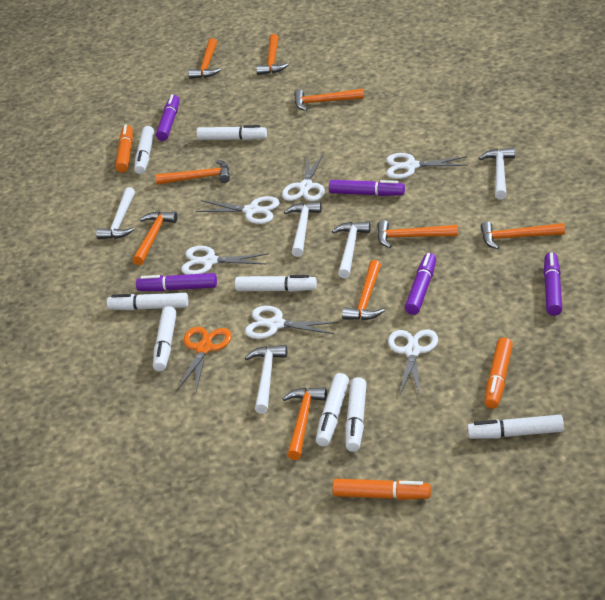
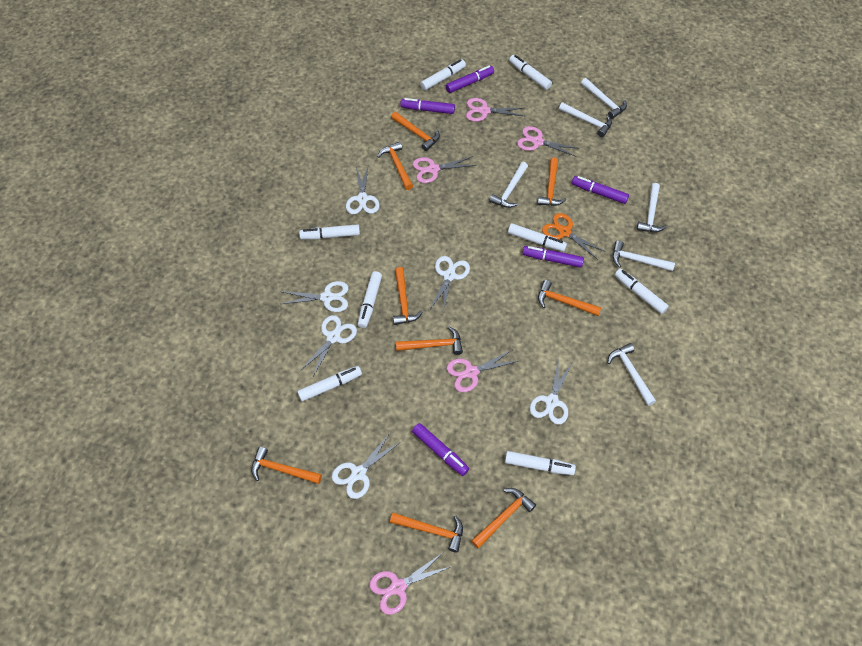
orange marker: 3 -> 0
pink scissors: 0 -> 5
white hammer: 5 -> 6

